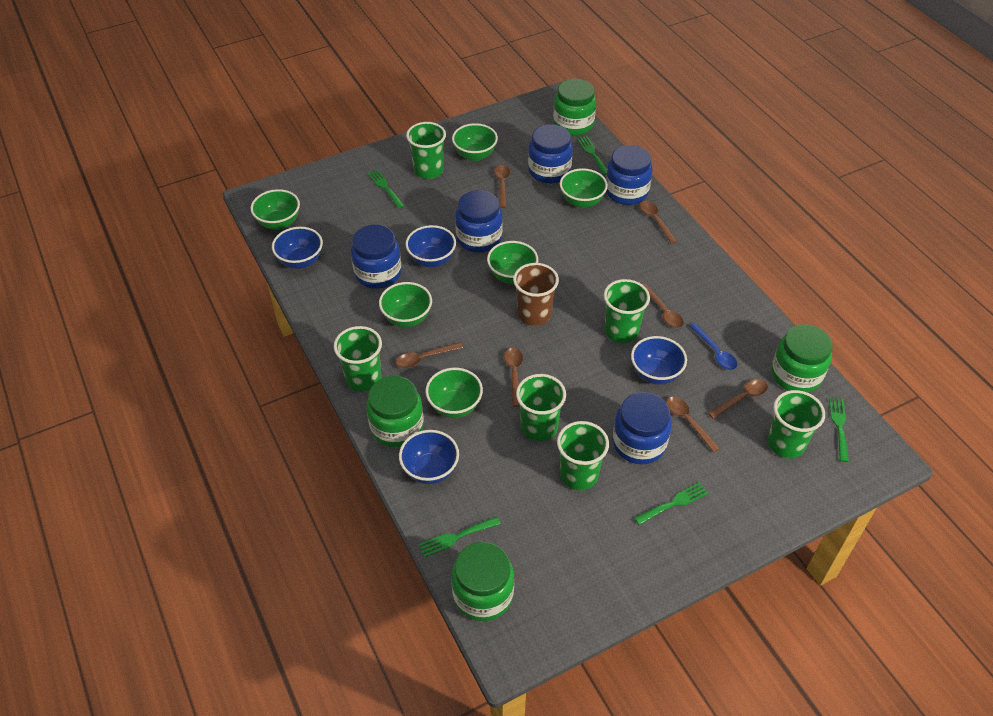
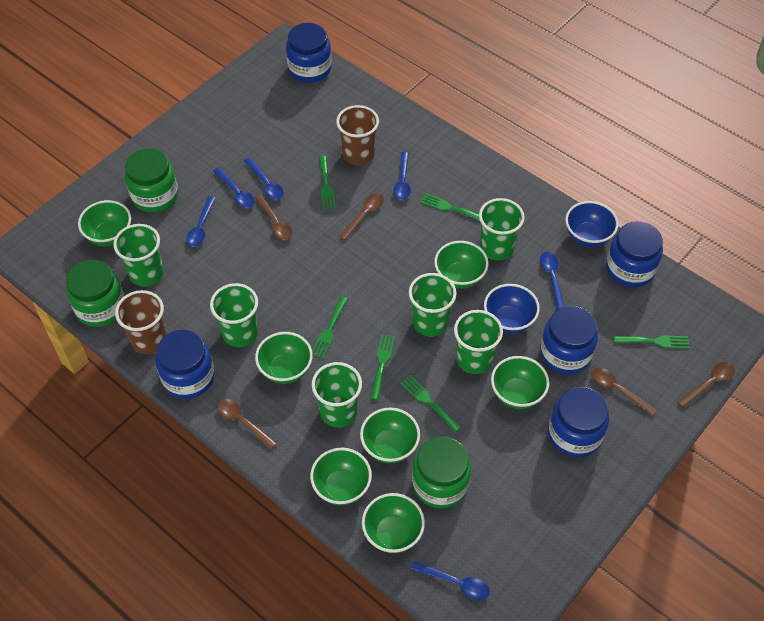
blue bowl: 4 -> 2
blue spoon: 1 -> 6
brown cup: 1 -> 2
brown spoon: 7 -> 5
green bowl: 6 -> 7
green fork: 5 -> 6
green jar: 4 -> 3

